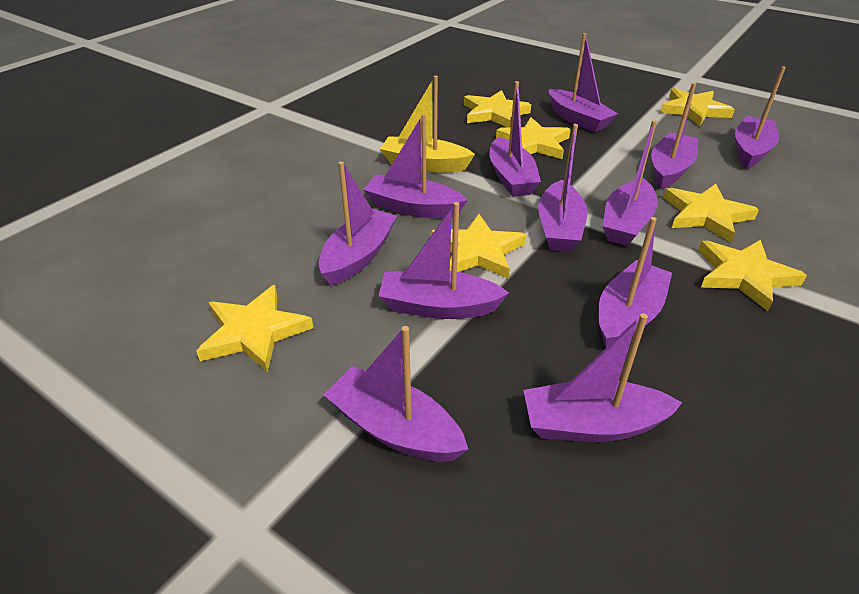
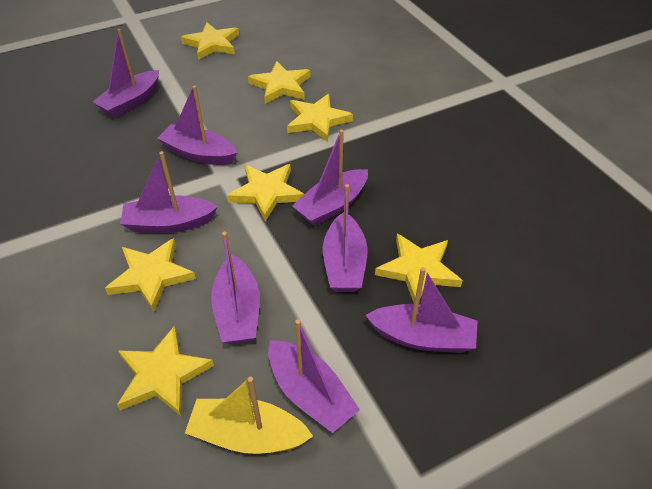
purple boat: 12 -> 8

